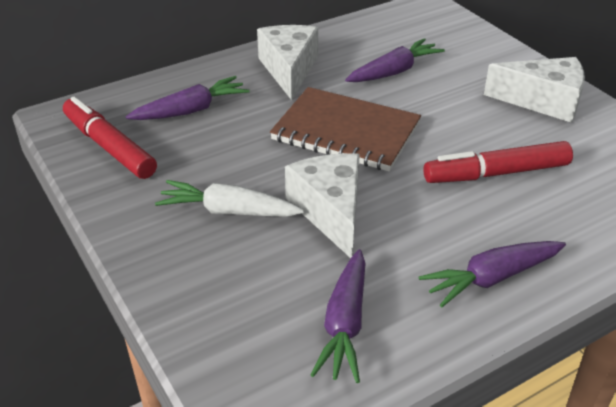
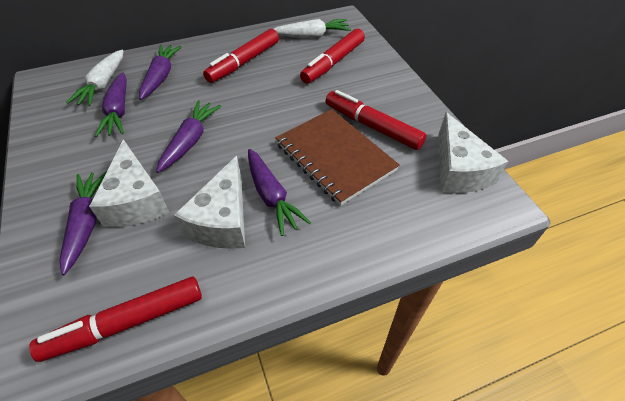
purple carrot: 4 -> 5
red marker: 2 -> 4
white carrot: 1 -> 2

